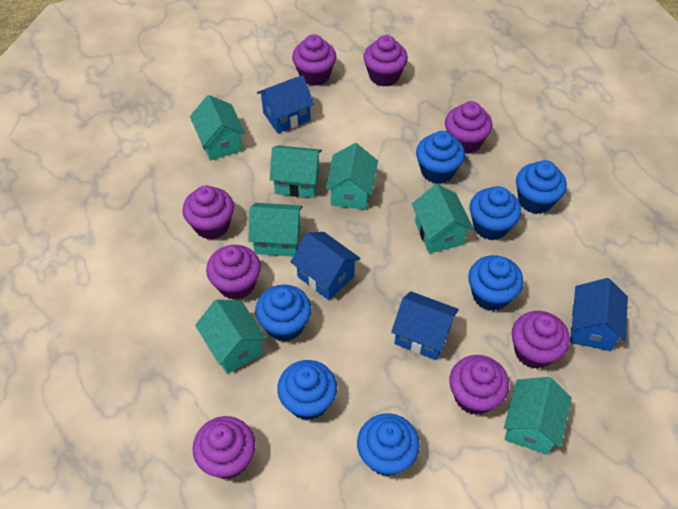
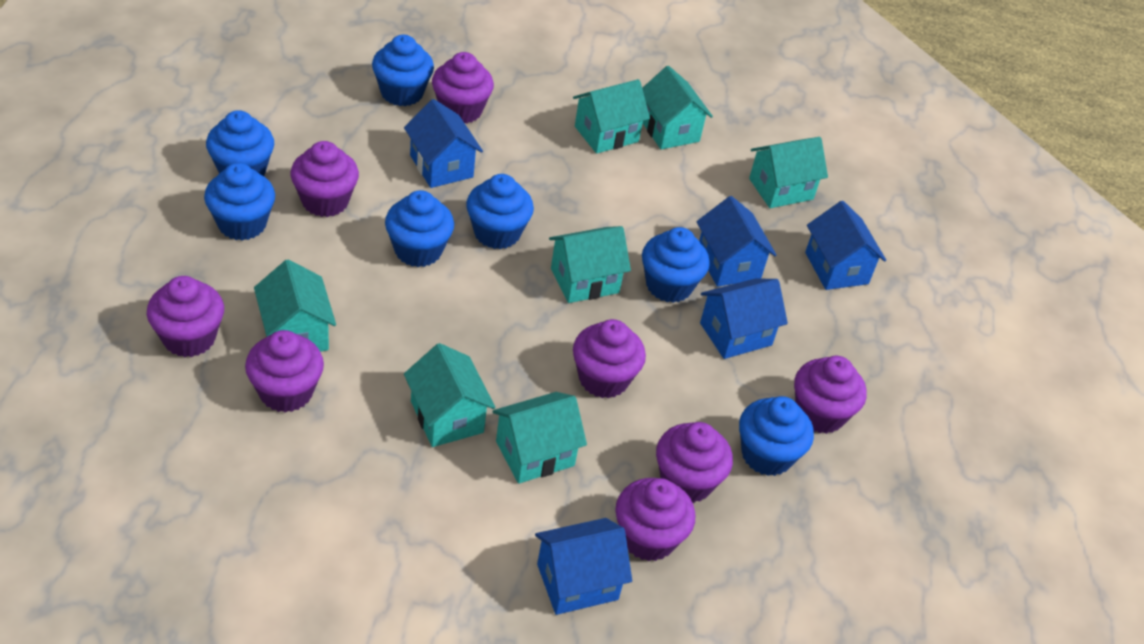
blue house: 4 -> 5

